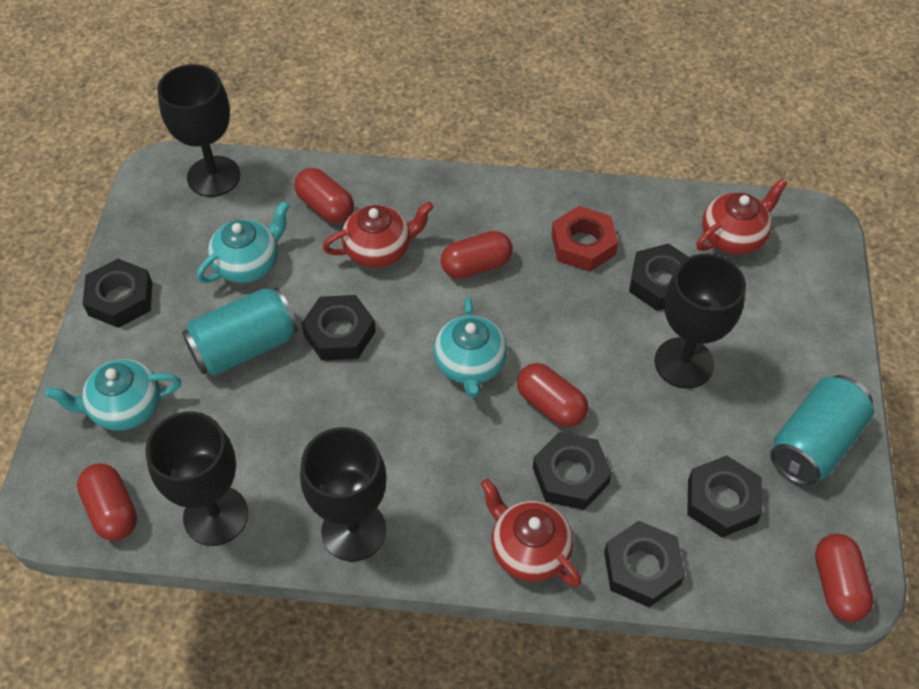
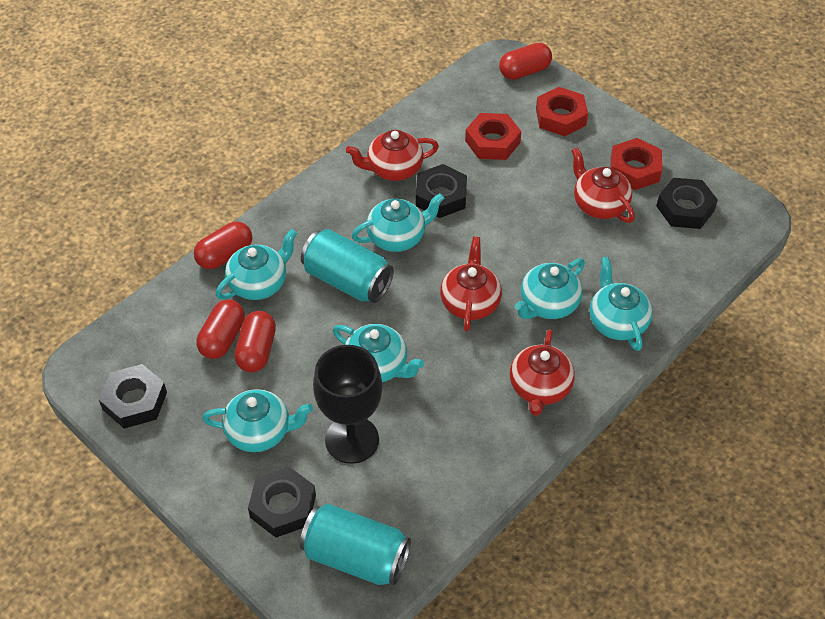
black goblet: 4 -> 1
black nut: 6 -> 4
red capsule: 5 -> 4
red nut: 1 -> 3
red teapot: 3 -> 4
turquoise teapot: 3 -> 6

